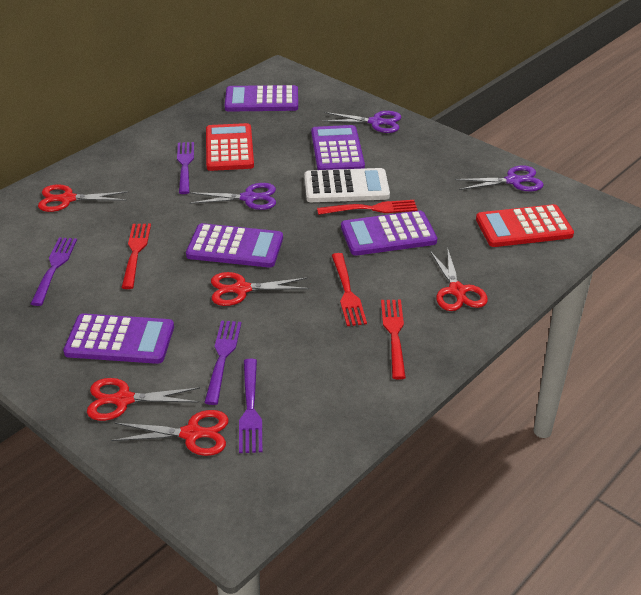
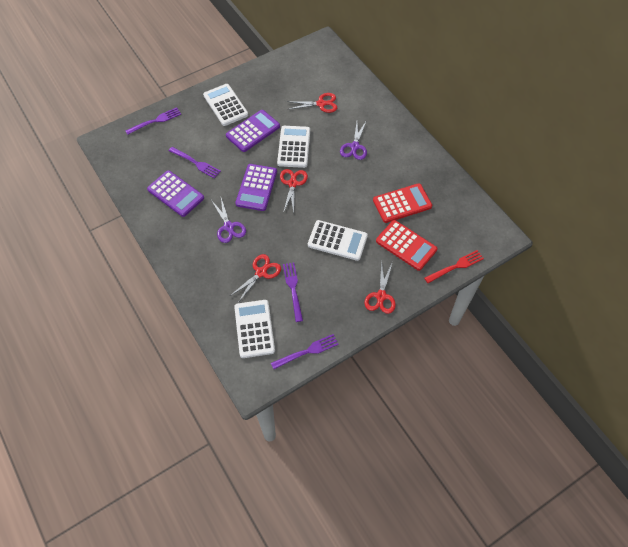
purple calculator: 5 -> 3
purple scissors: 3 -> 2
red fork: 4 -> 1
red scissors: 5 -> 4
white calculator: 1 -> 4

